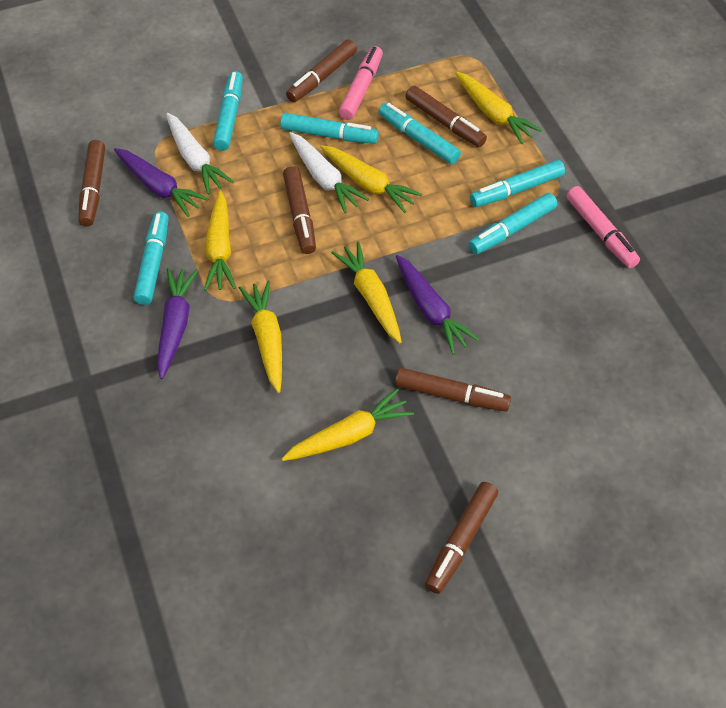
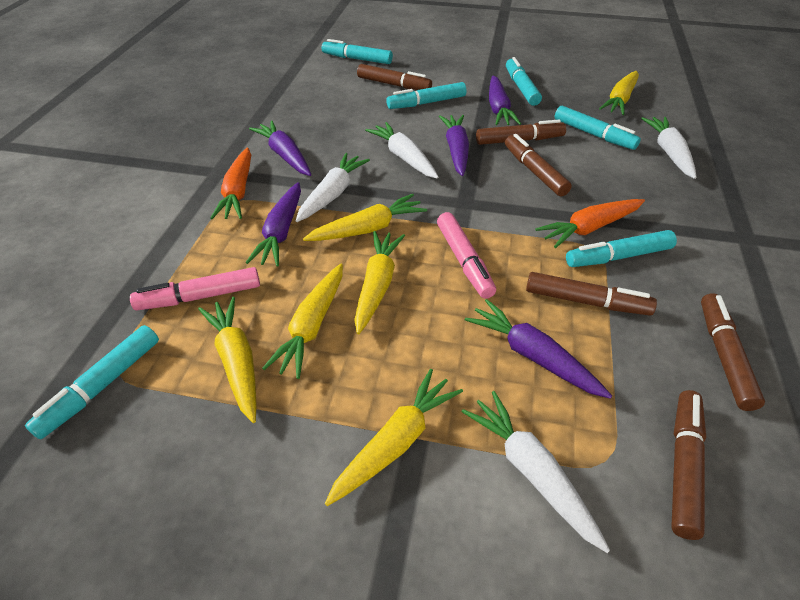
orange carrot: 0 -> 2
purple carrot: 3 -> 5
white carrot: 2 -> 4

